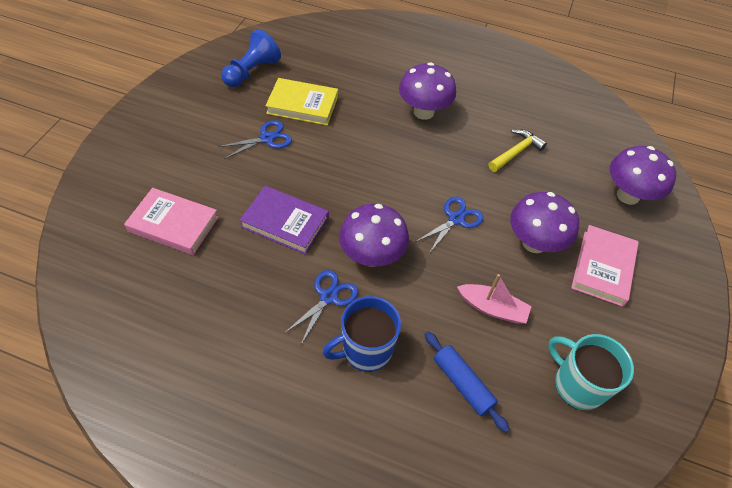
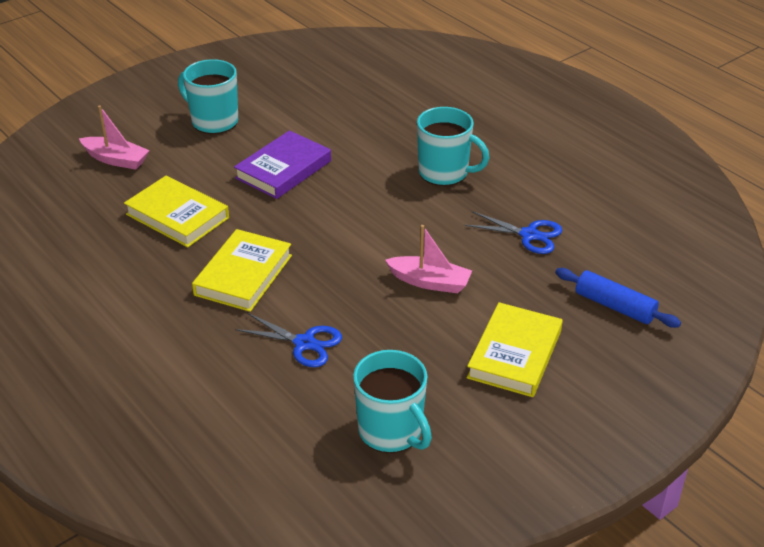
blue mug: 1 -> 0
blue pawn: 1 -> 0
blue scissors: 3 -> 2
pink boat: 1 -> 2
pink book: 2 -> 0
purple mushroom: 4 -> 0
turquoise mug: 1 -> 3
yellow book: 1 -> 3
yellow hammer: 1 -> 0

